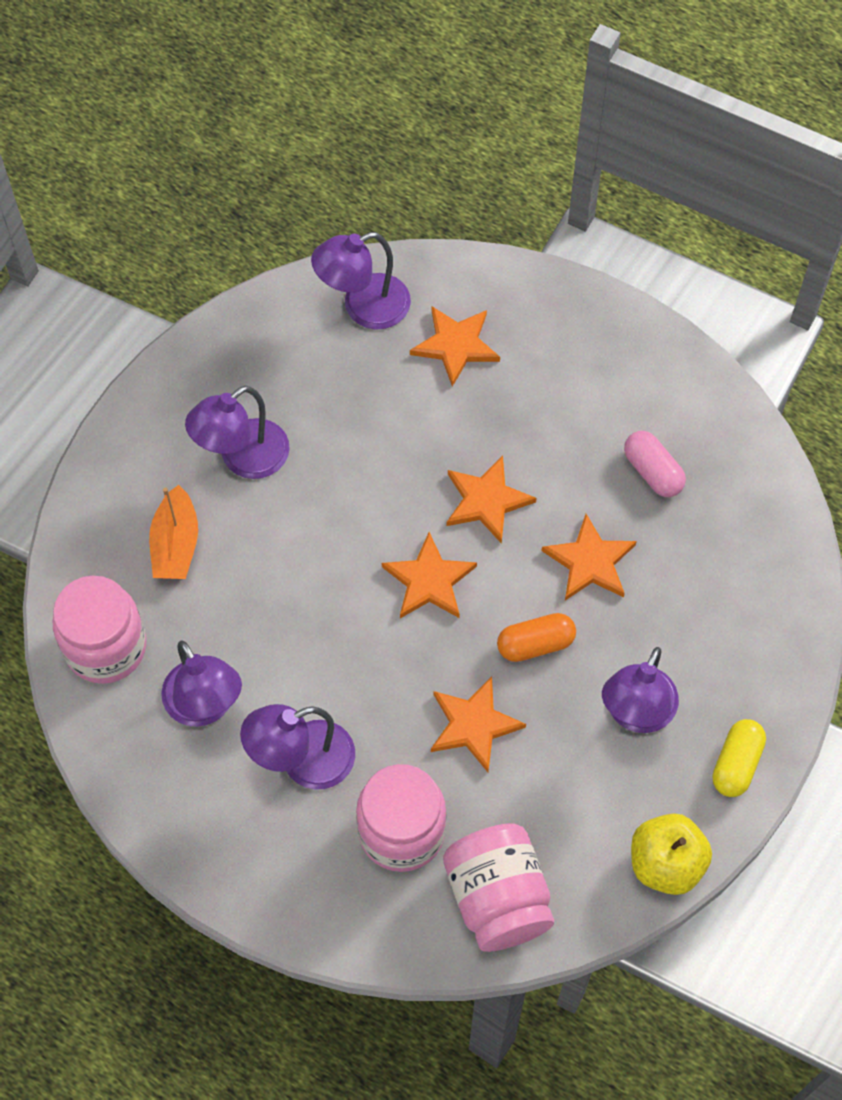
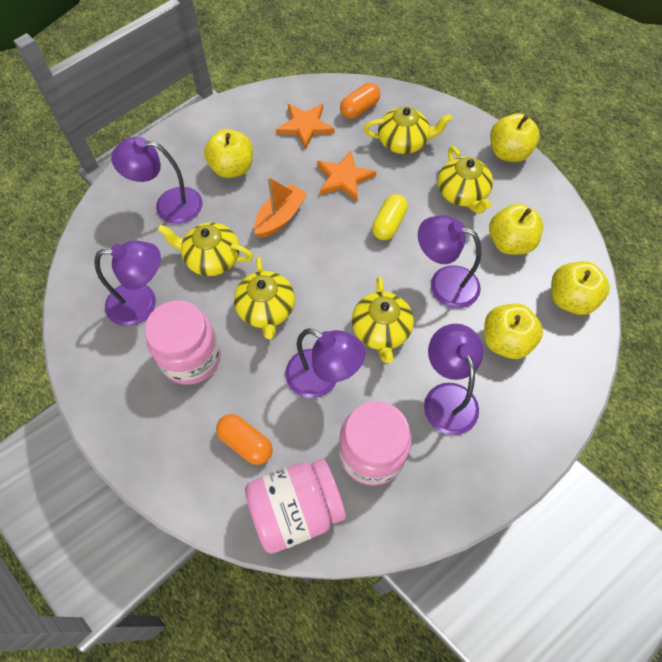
orange capsule: 1 -> 2
orange star: 5 -> 2
pink capsule: 1 -> 0
yellow apple: 1 -> 5
yellow teapot: 0 -> 5

